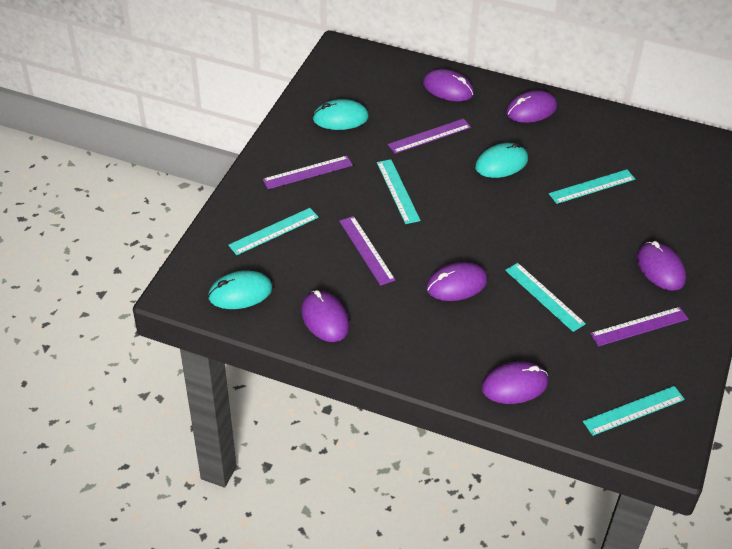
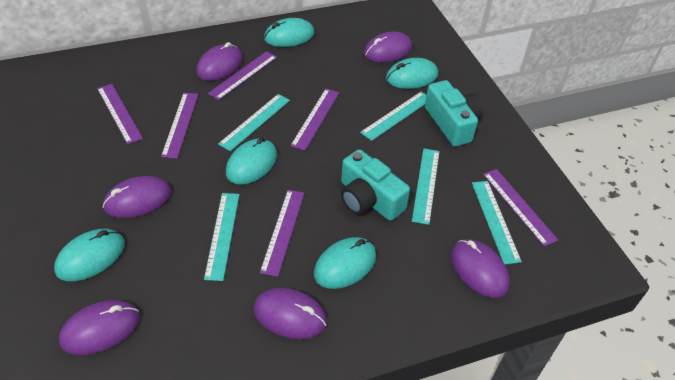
purple ruler: 4 -> 6
turquoise camera: 0 -> 2
turquoise mouse: 3 -> 5

